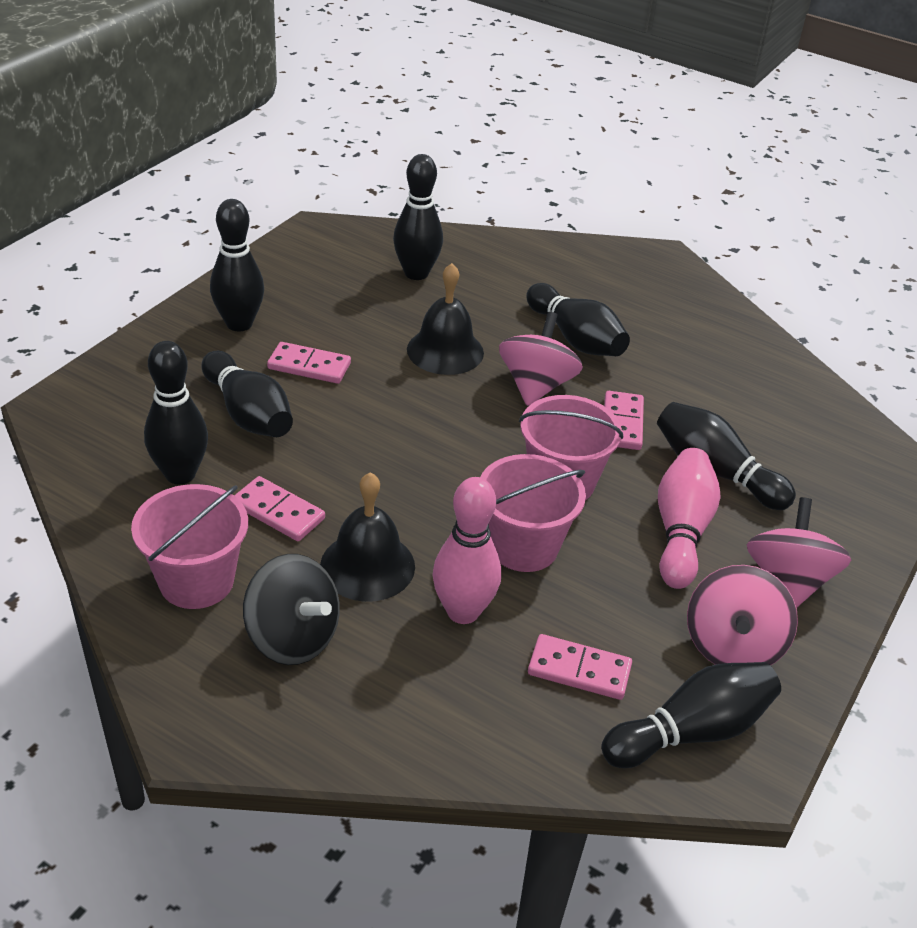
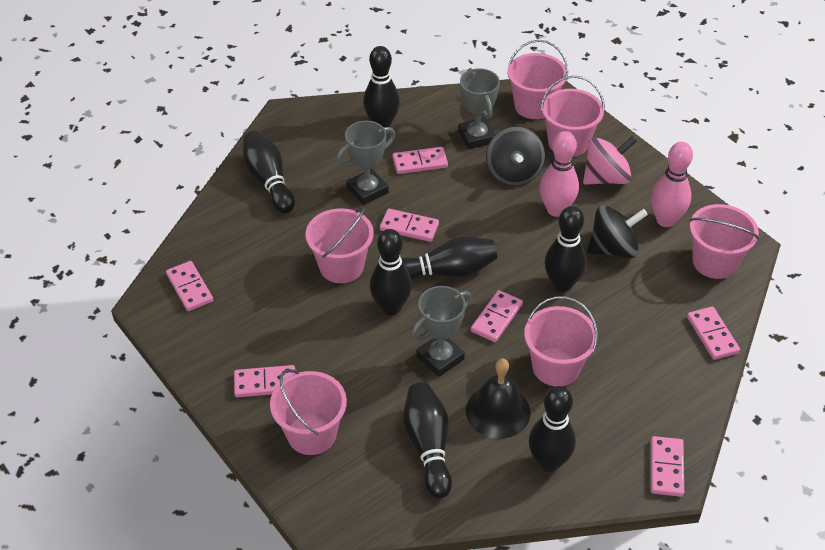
black bell: 2 -> 1
black spinning top: 1 -> 2
grey trophy: 0 -> 3
pink bucket: 3 -> 6
pink domino: 4 -> 7
pink spinning top: 3 -> 1

